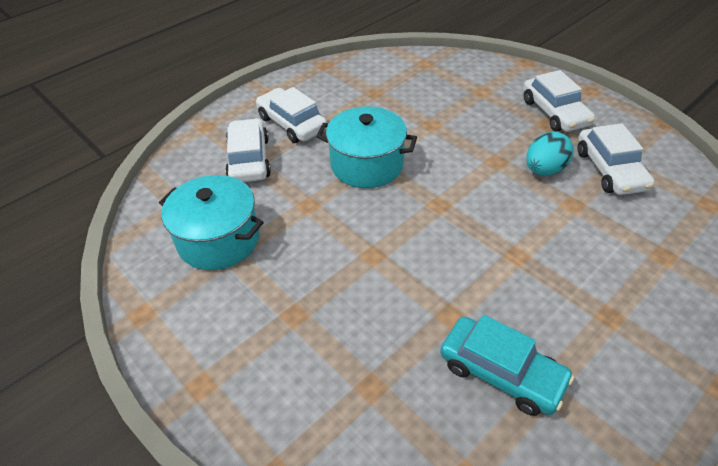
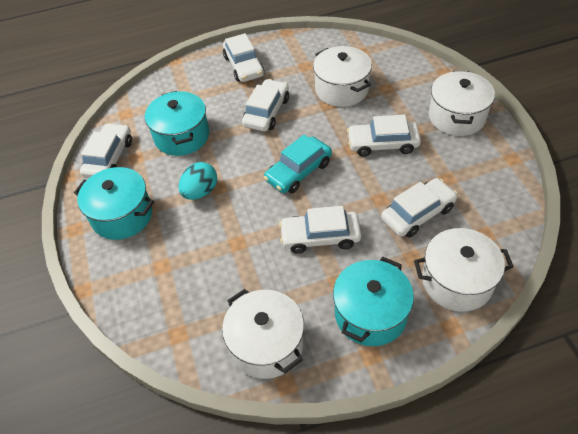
turquoise pot: 2 -> 3
white car: 4 -> 6
white pot: 0 -> 4

